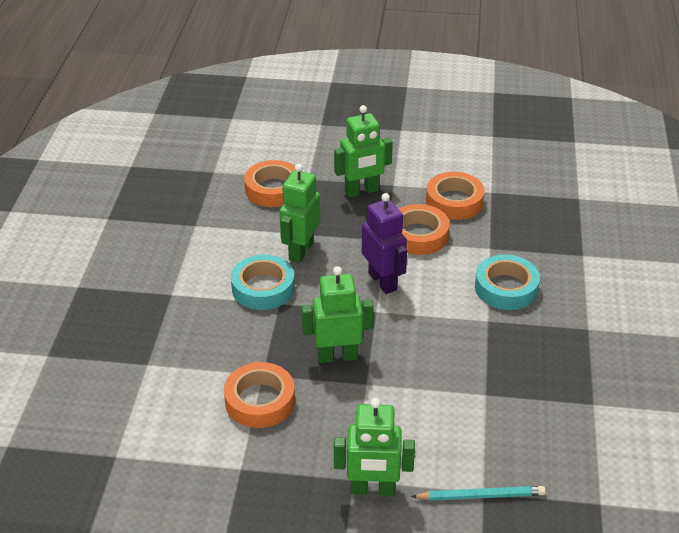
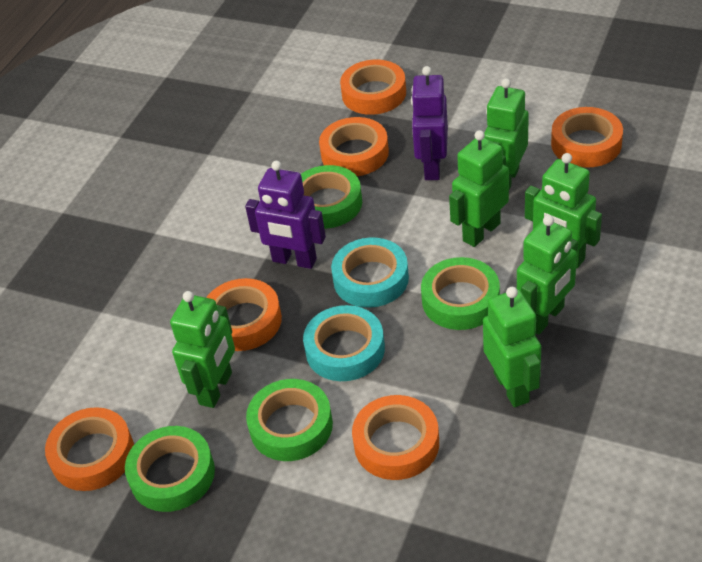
green robot: 4 -> 6
green tape: 0 -> 4
orange tape: 4 -> 6
purple robot: 1 -> 2
turquoise pencil: 1 -> 0

